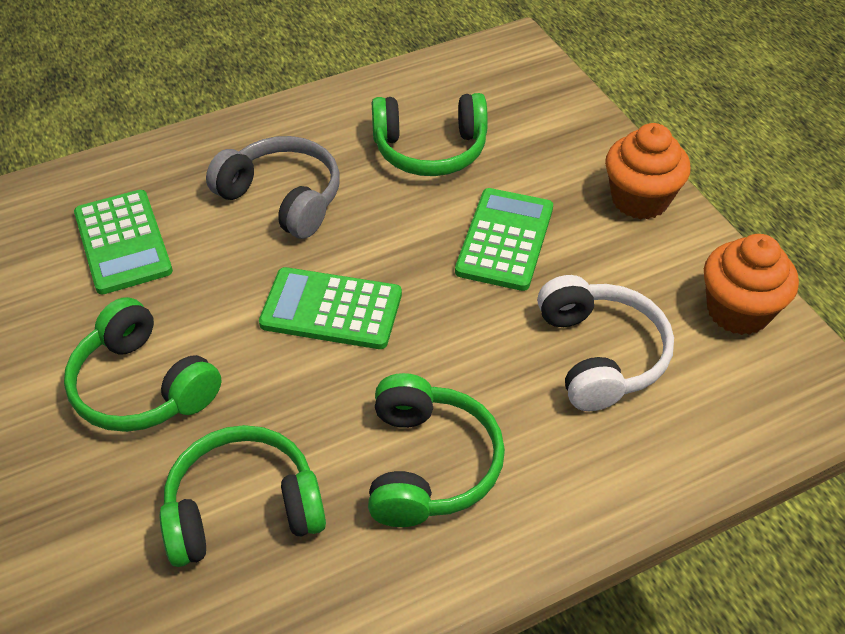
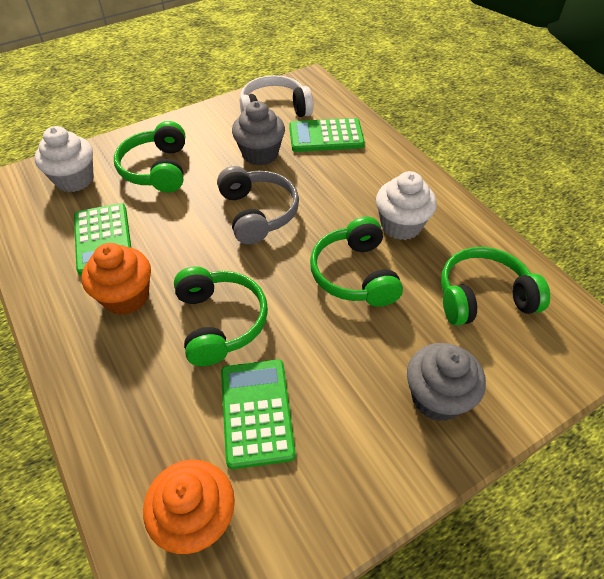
grey cupcake: 0 -> 2
white cupcake: 0 -> 2

